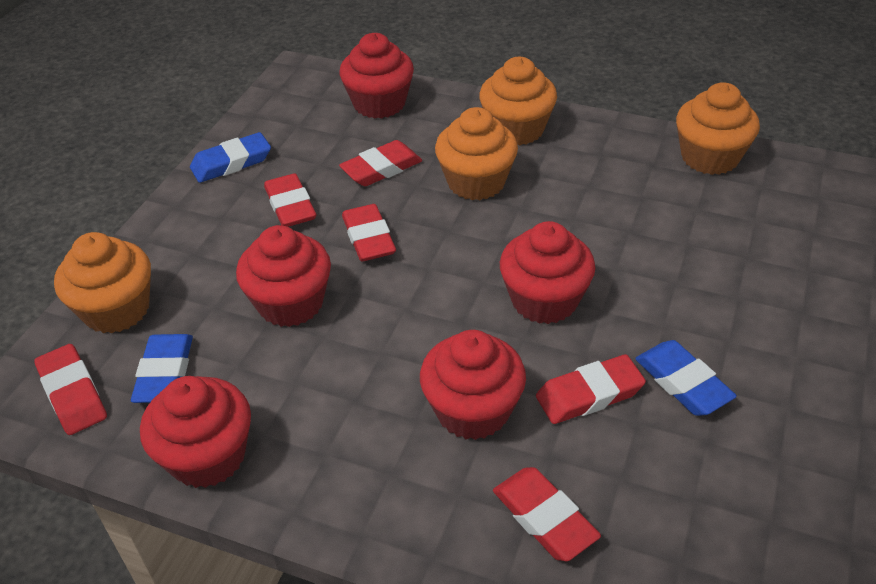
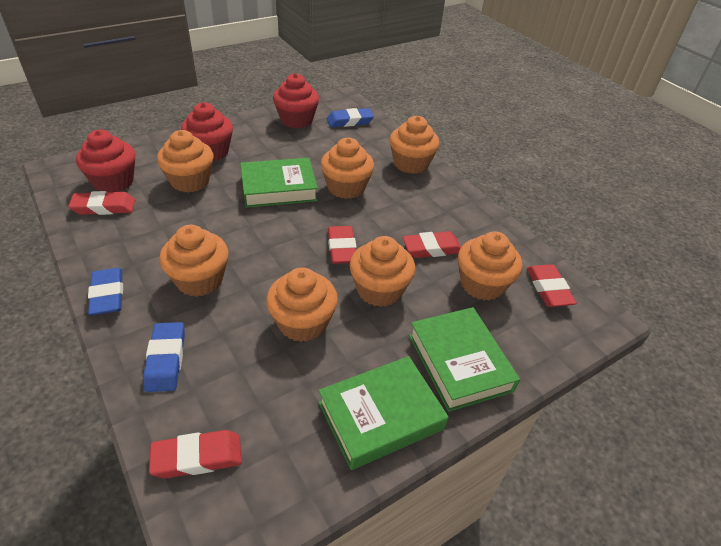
green book: 0 -> 3
orange cupcake: 4 -> 7
red cupcake: 5 -> 3
red eraser: 6 -> 5

